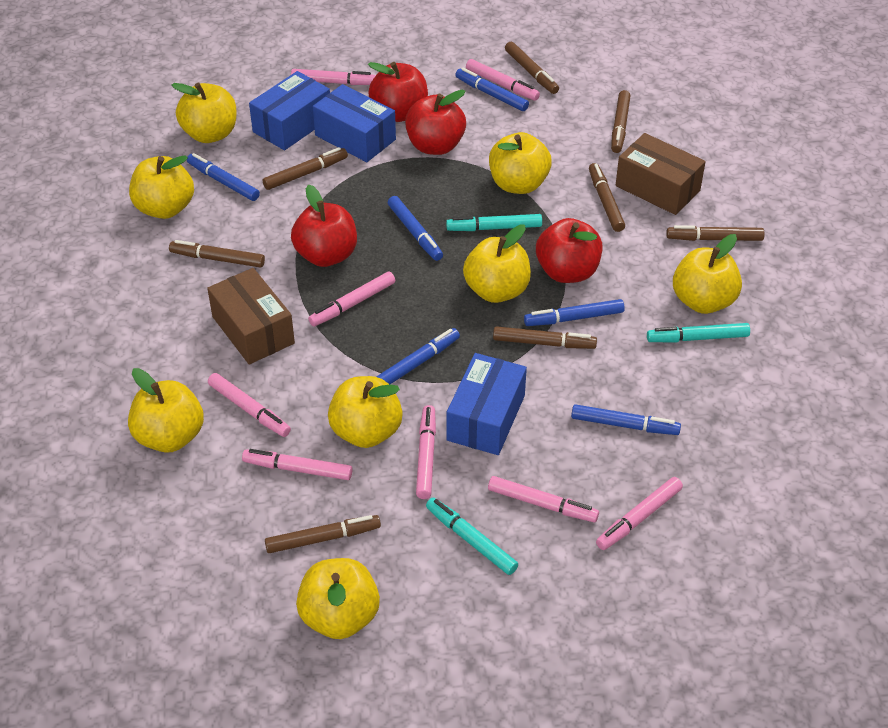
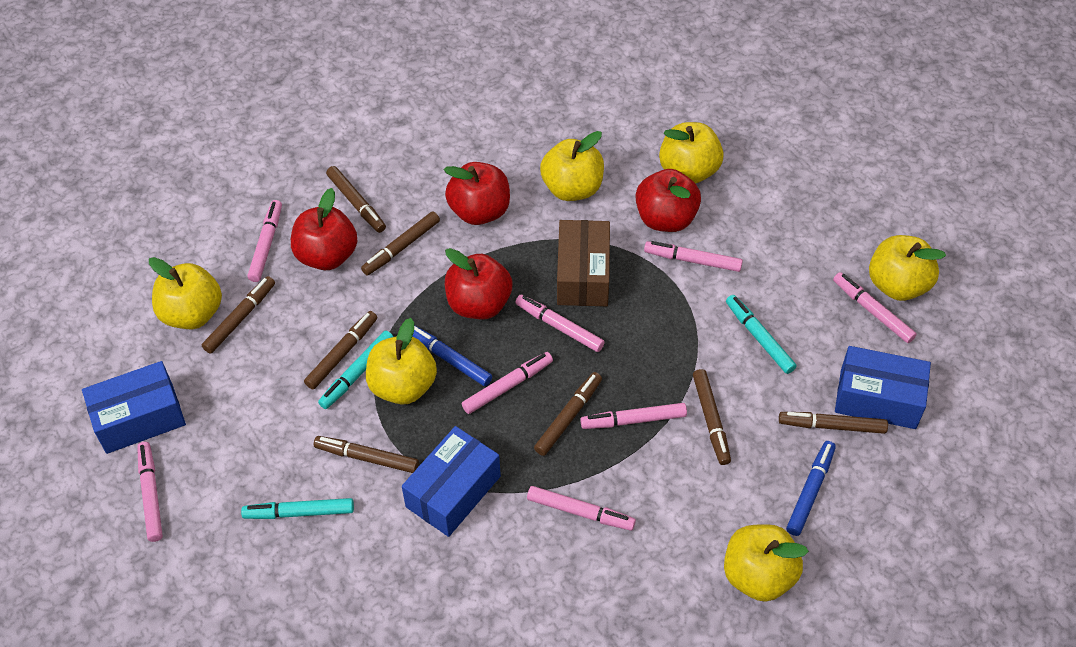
blue marker: 6 -> 2
brown box: 2 -> 1
yellow apple: 8 -> 6

